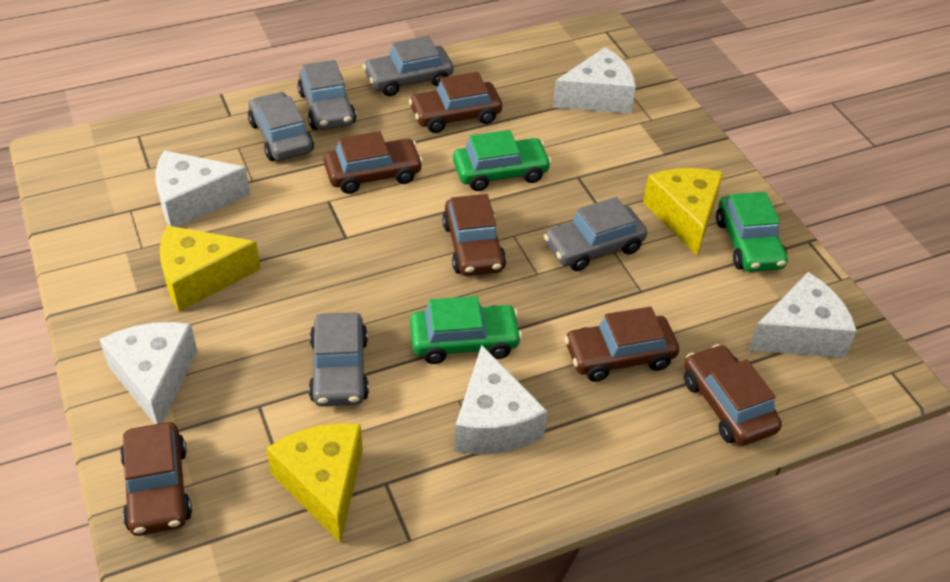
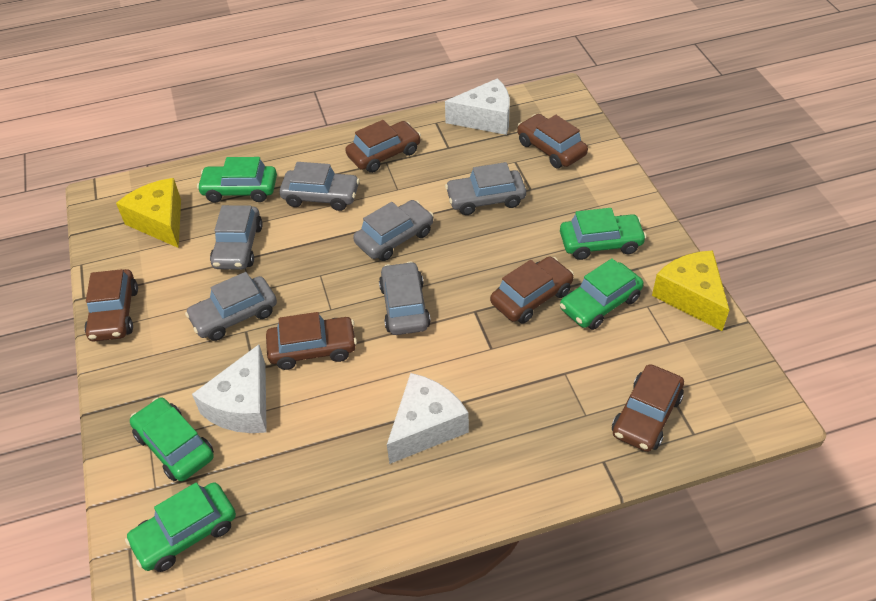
green car: 3 -> 5
grey car: 5 -> 6
white cheese: 5 -> 3
yellow cheese: 3 -> 2

